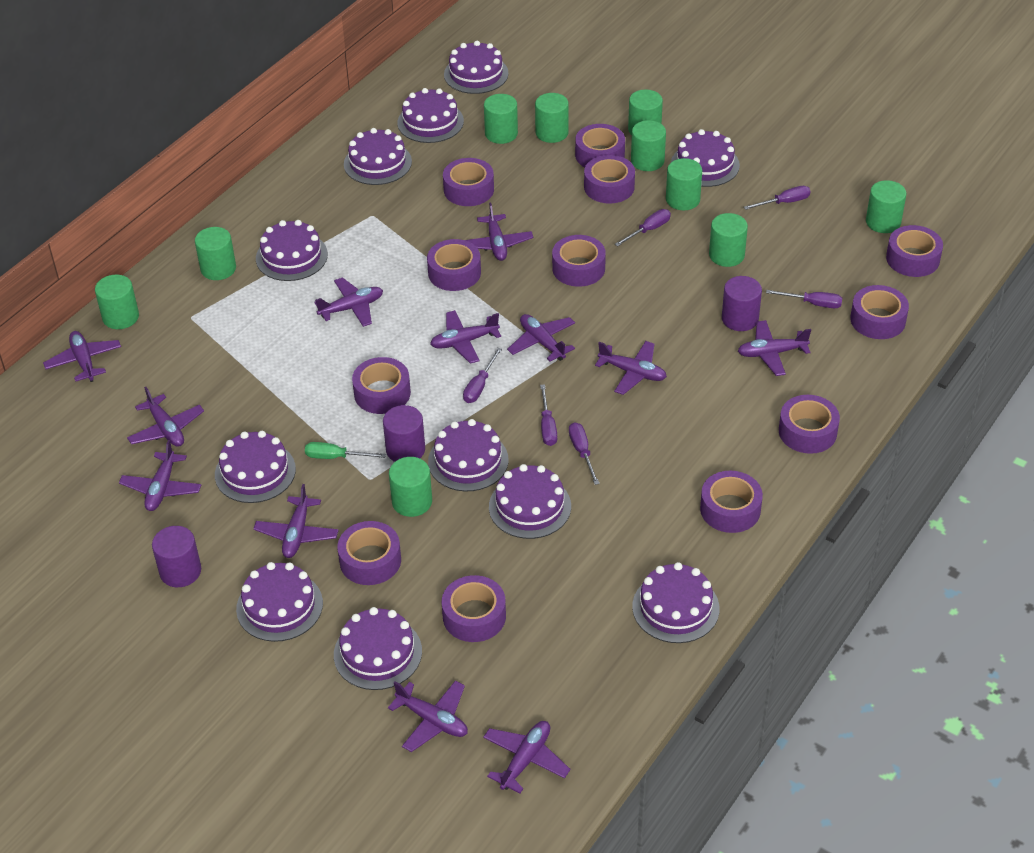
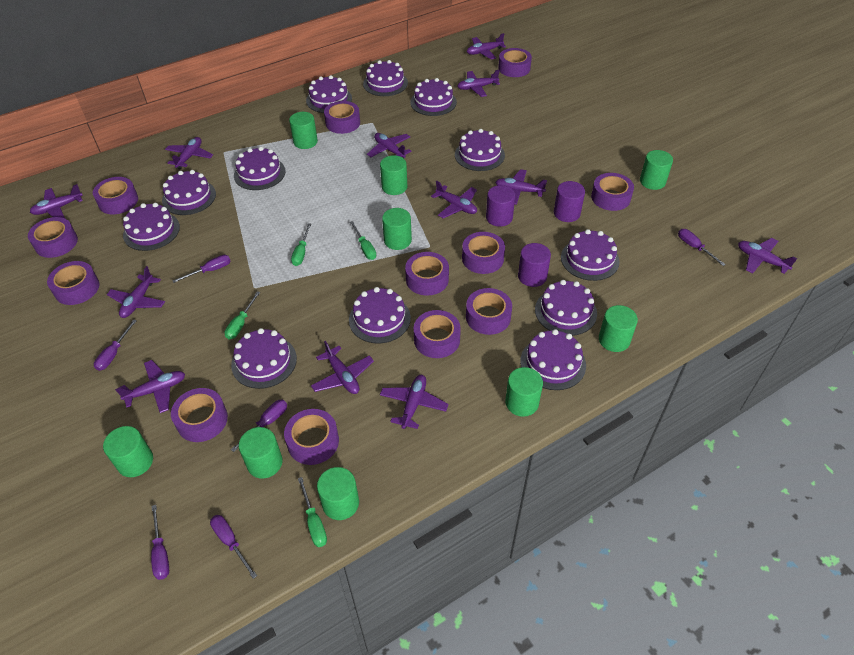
green cylinder: 10 -> 9
green screwdriver: 1 -> 4
purple cake: 11 -> 12

